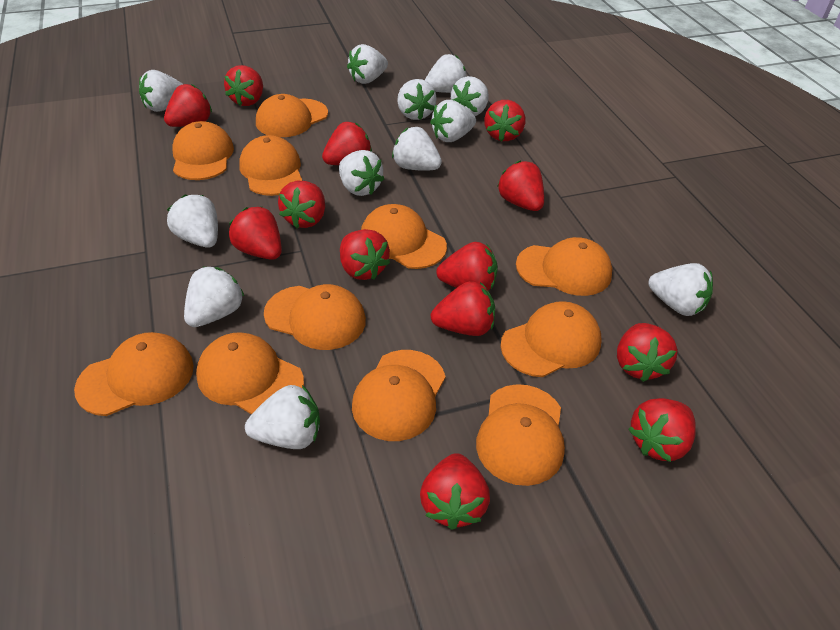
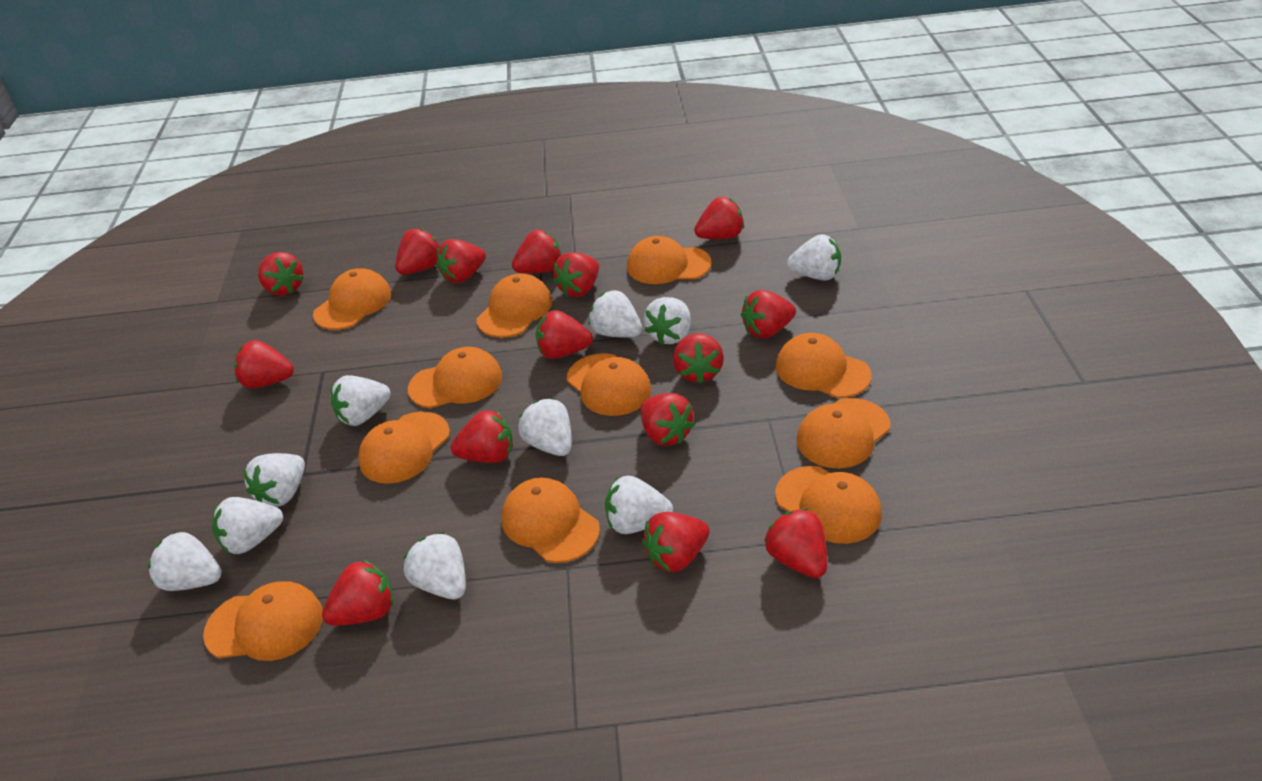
red strawberry: 13 -> 15
white strawberry: 12 -> 10

